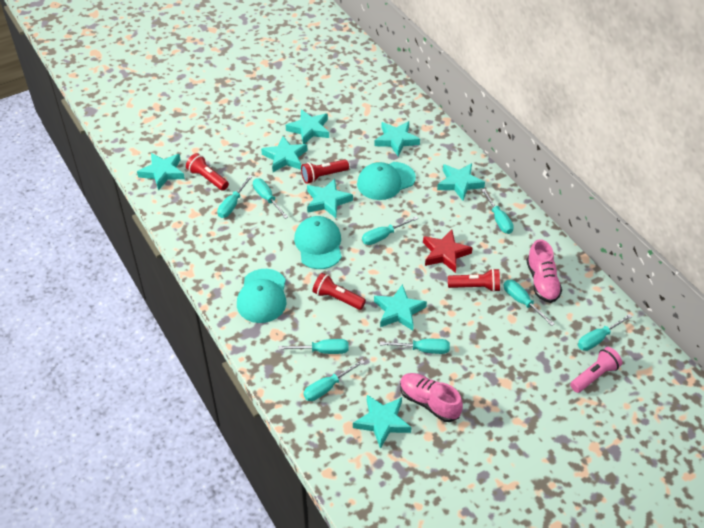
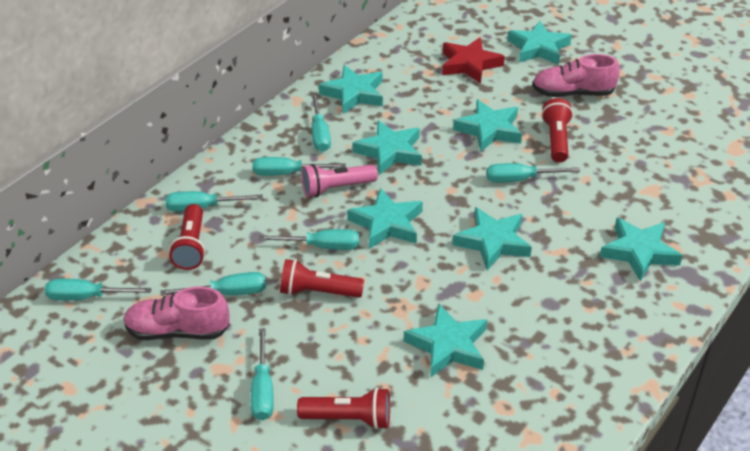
turquoise cap: 3 -> 0
turquoise screwdriver: 9 -> 8

